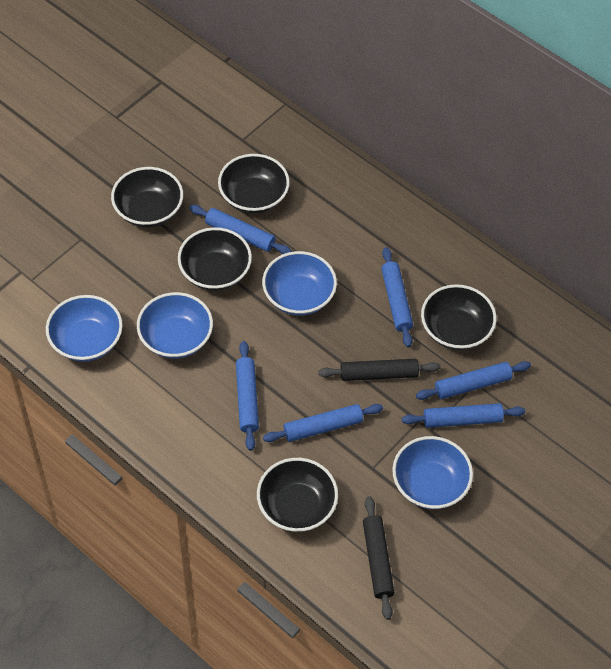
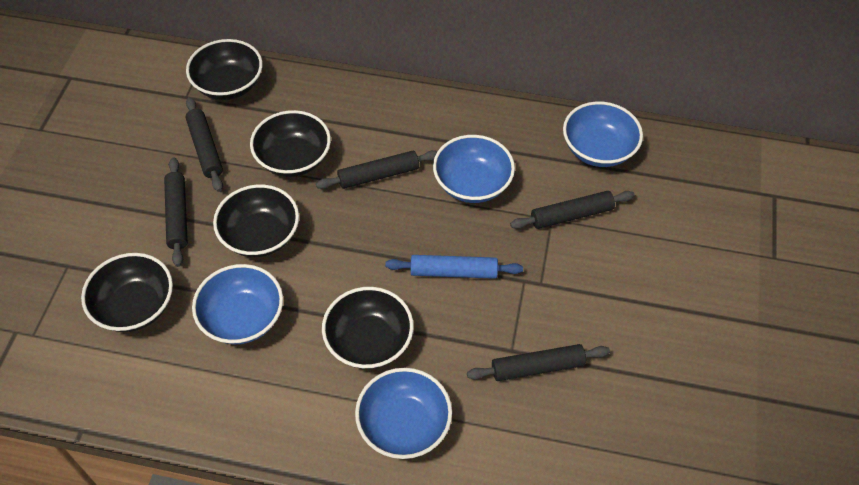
black rolling pin: 2 -> 5
blue rolling pin: 6 -> 1

